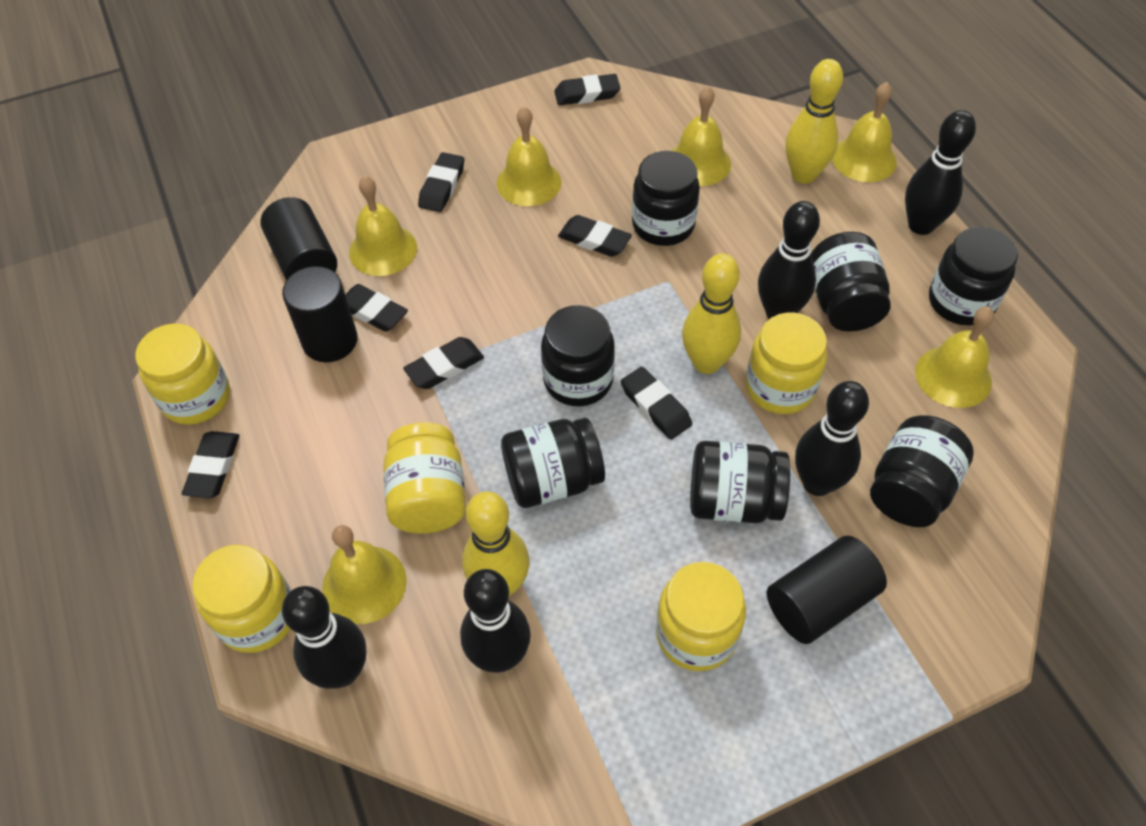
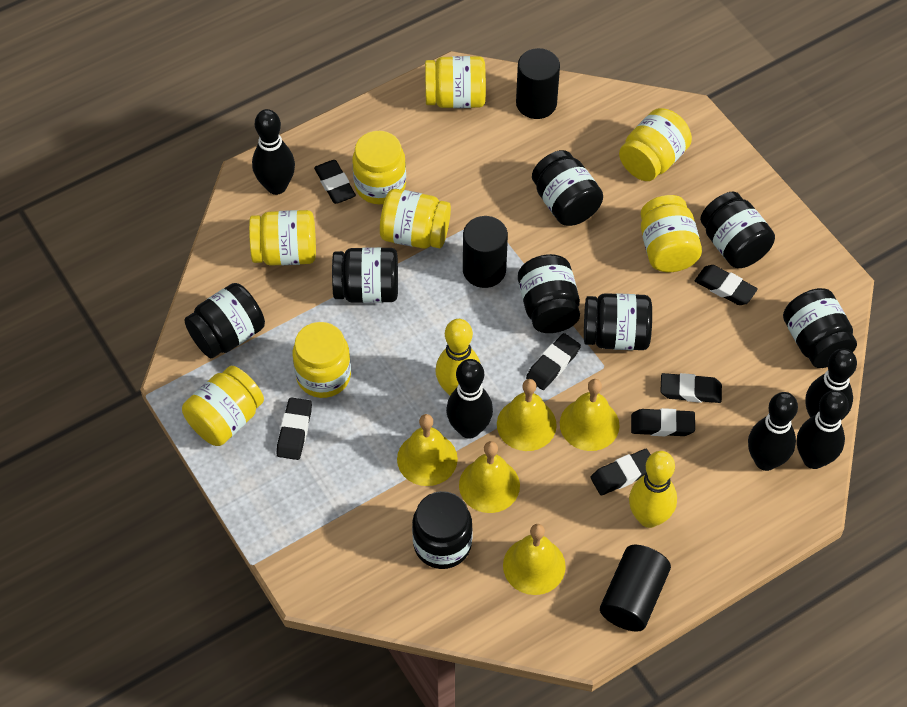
black jar: 7 -> 8
yellow bell: 6 -> 5
yellow bowling pin: 3 -> 2
yellow jar: 5 -> 8

